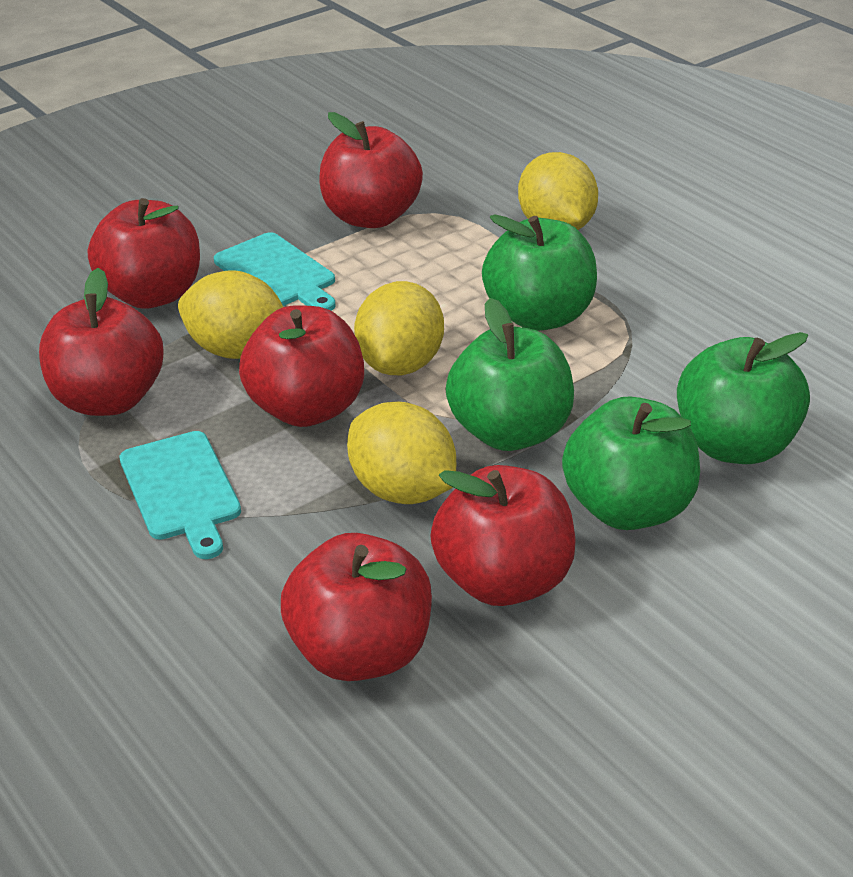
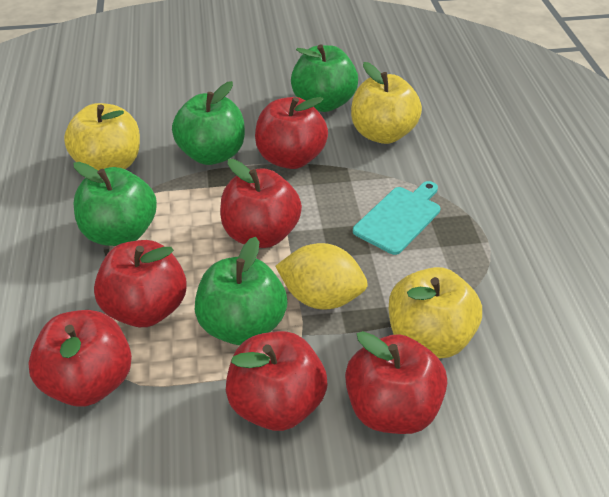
turquoise cutting board: 2 -> 1
yellow apple: 0 -> 3
yellow lemon: 4 -> 1

